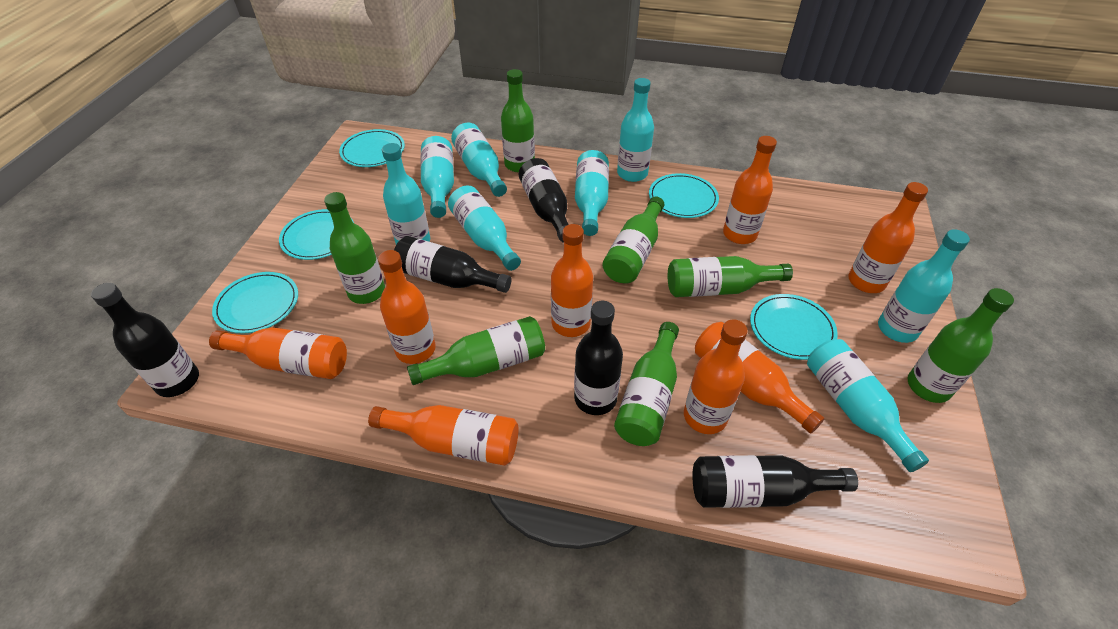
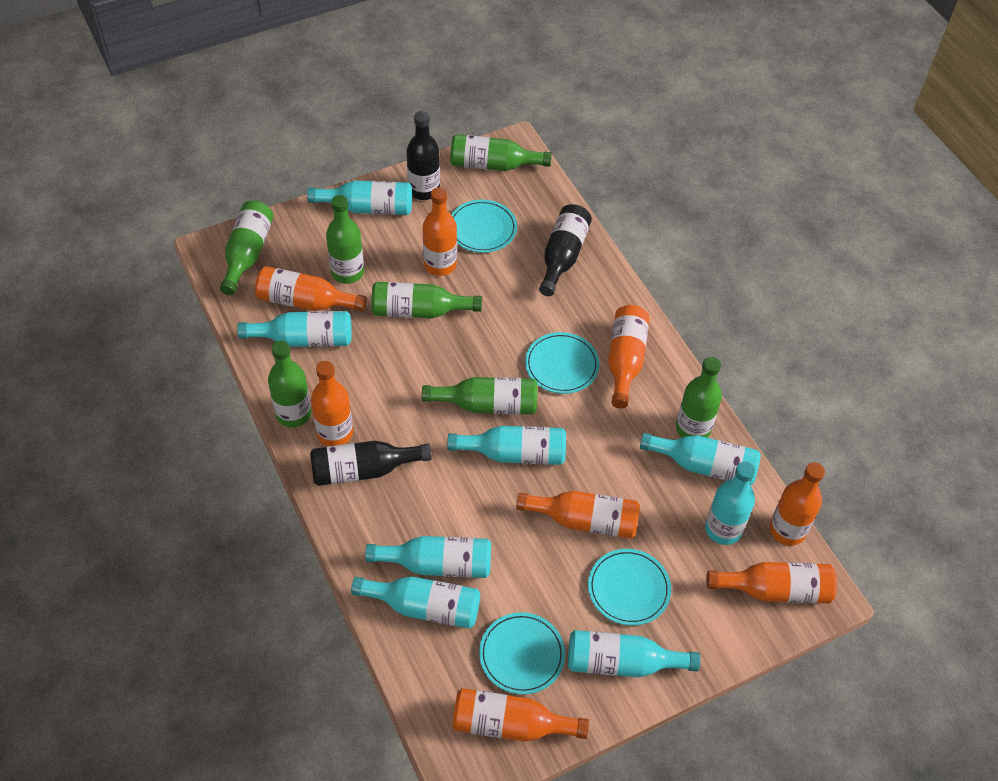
black bottle: 5 -> 3
turquoise plate: 5 -> 4

